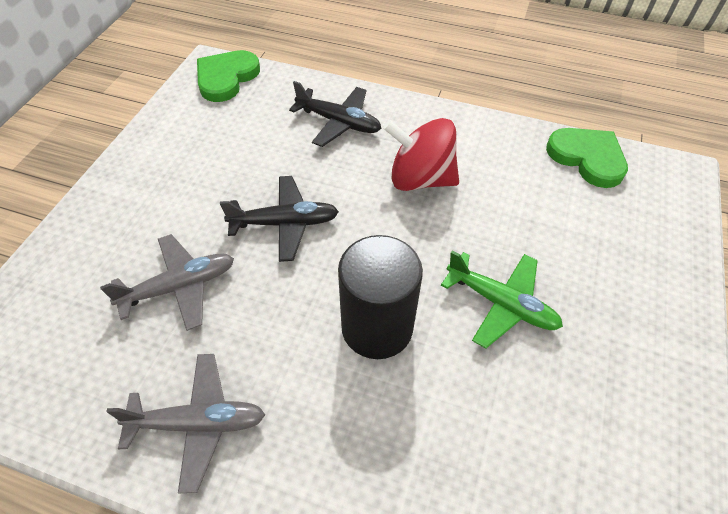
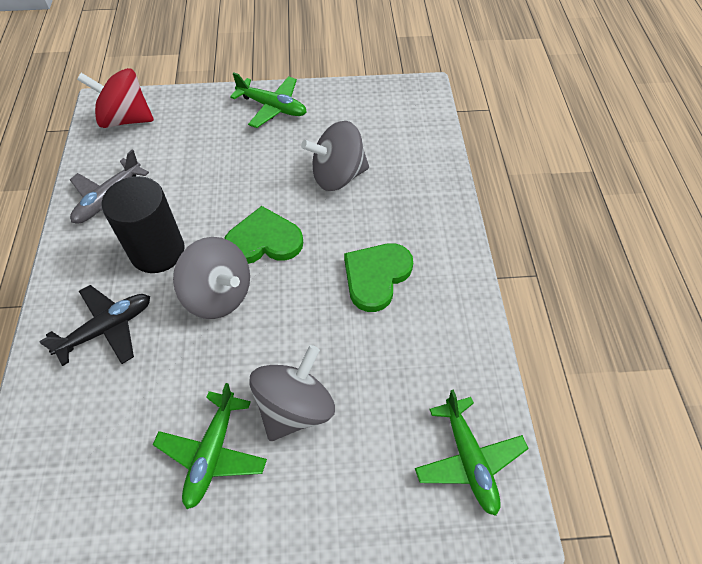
black plane: 2 -> 1
green plane: 1 -> 3
grey plane: 2 -> 1
grey spinning top: 0 -> 3

